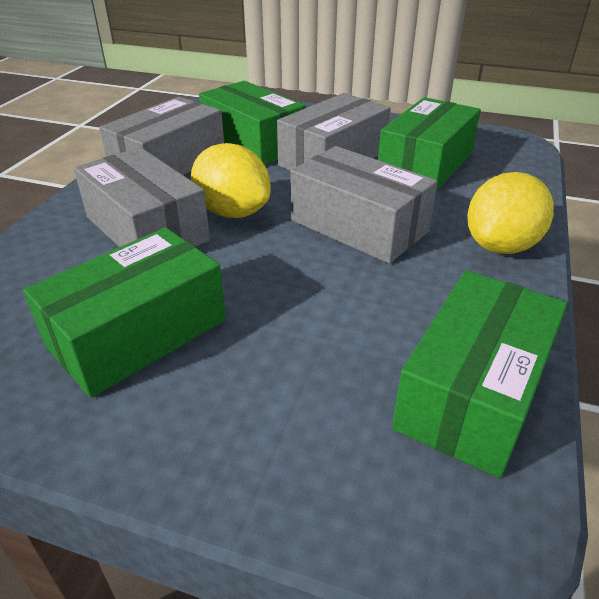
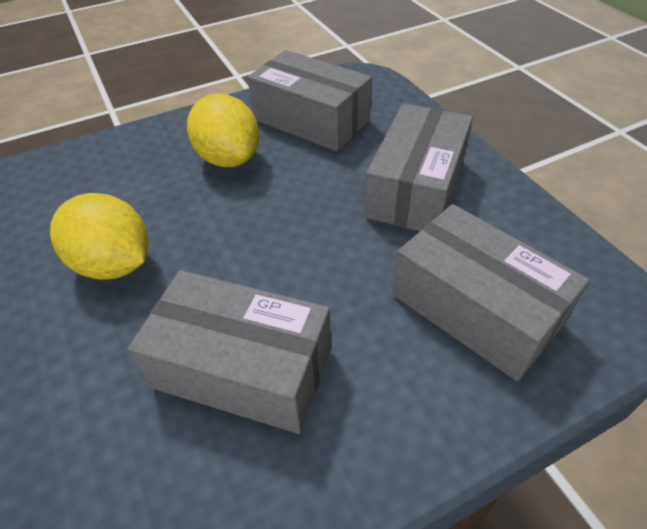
green box: 4 -> 0

